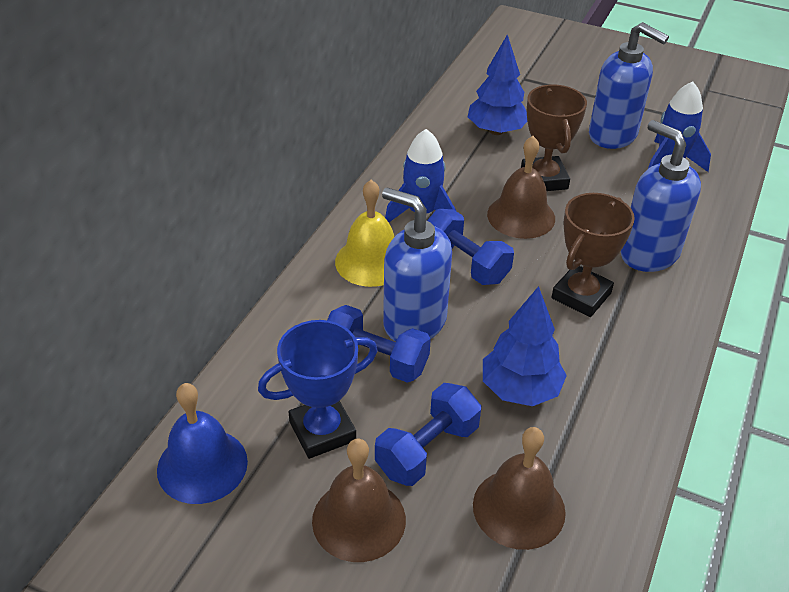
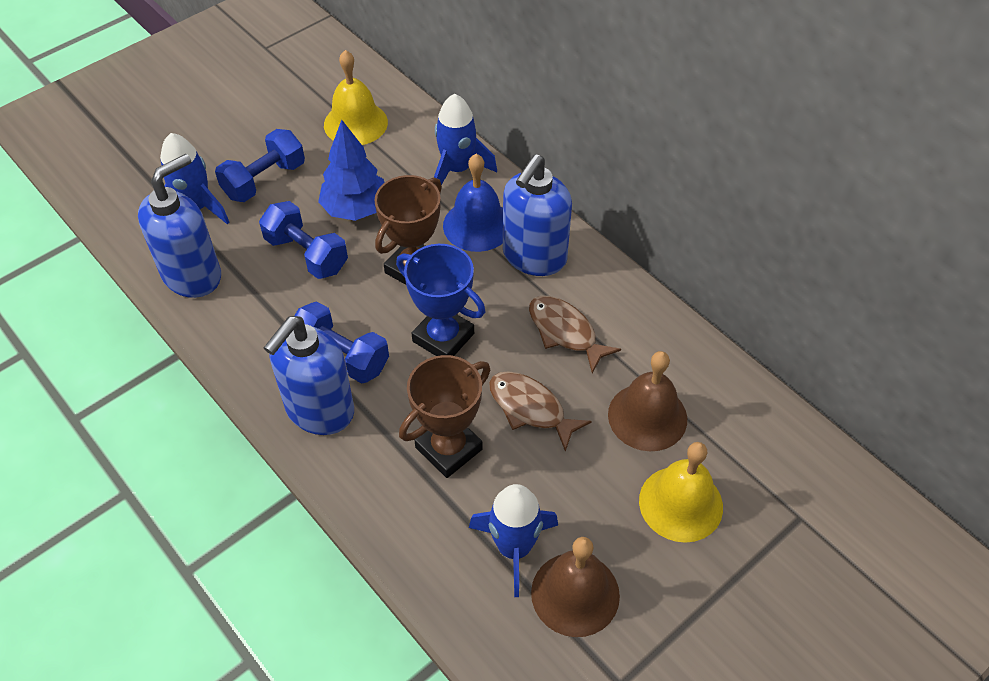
blue rocket: 2 -> 3
blue tree: 2 -> 1
brown bell: 3 -> 2
brown fish: 0 -> 2
yellow bell: 1 -> 2

